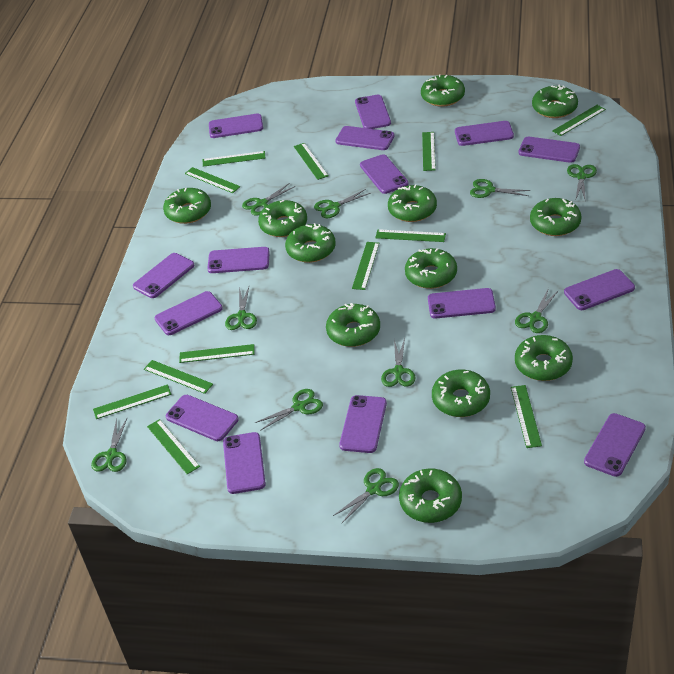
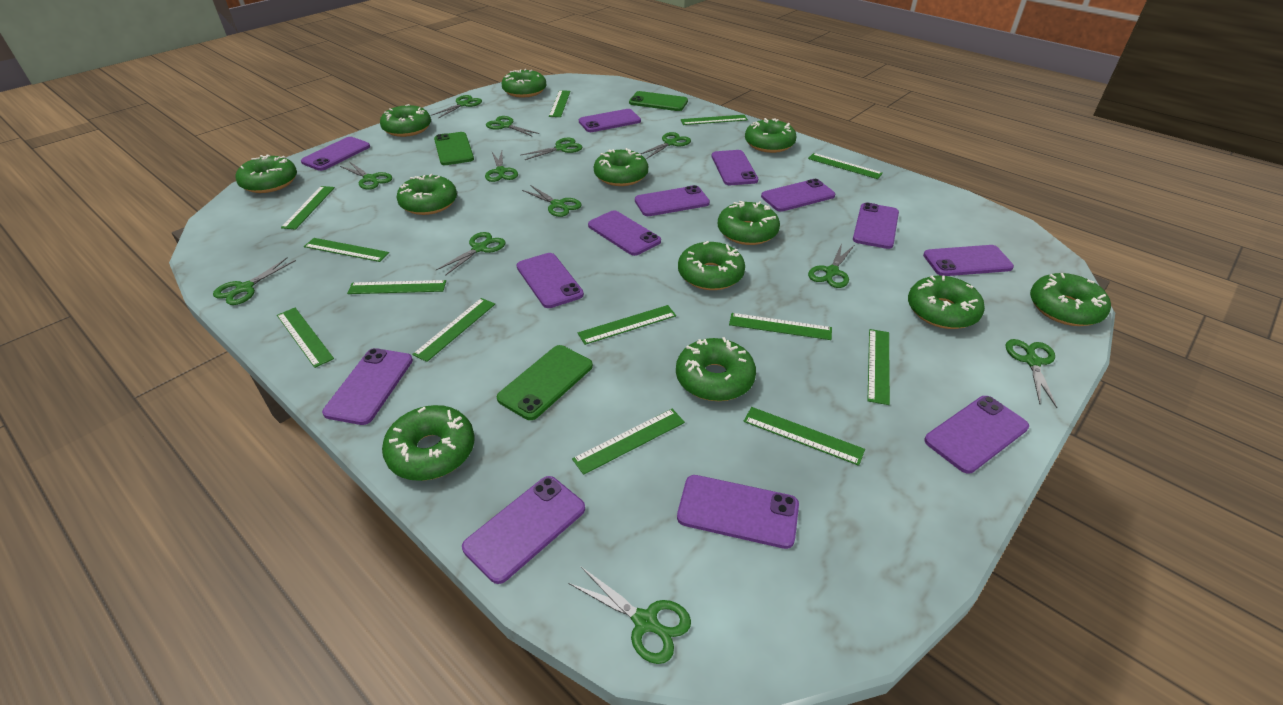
green phone: 0 -> 3
green ruler: 12 -> 13
green scissors: 10 -> 12
purple phone: 15 -> 13

